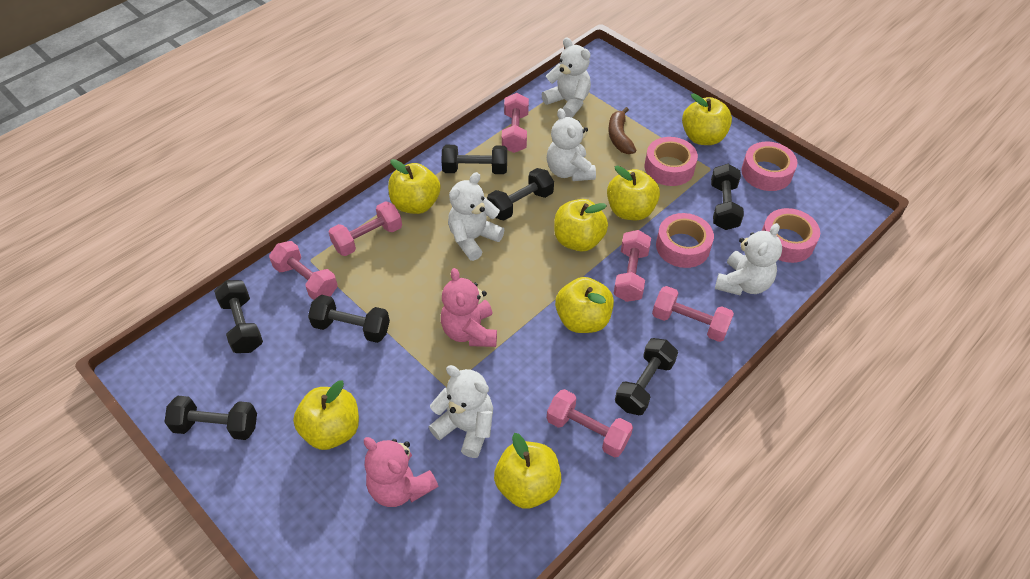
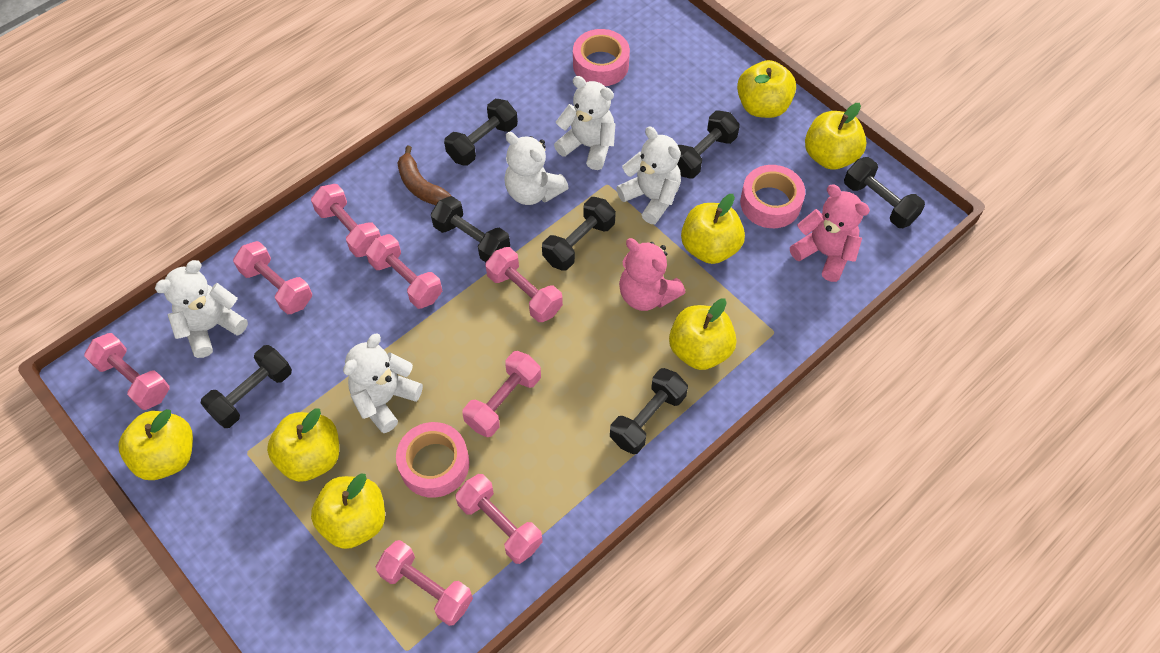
pink dumbbell: 6 -> 8
pink tape: 4 -> 3

